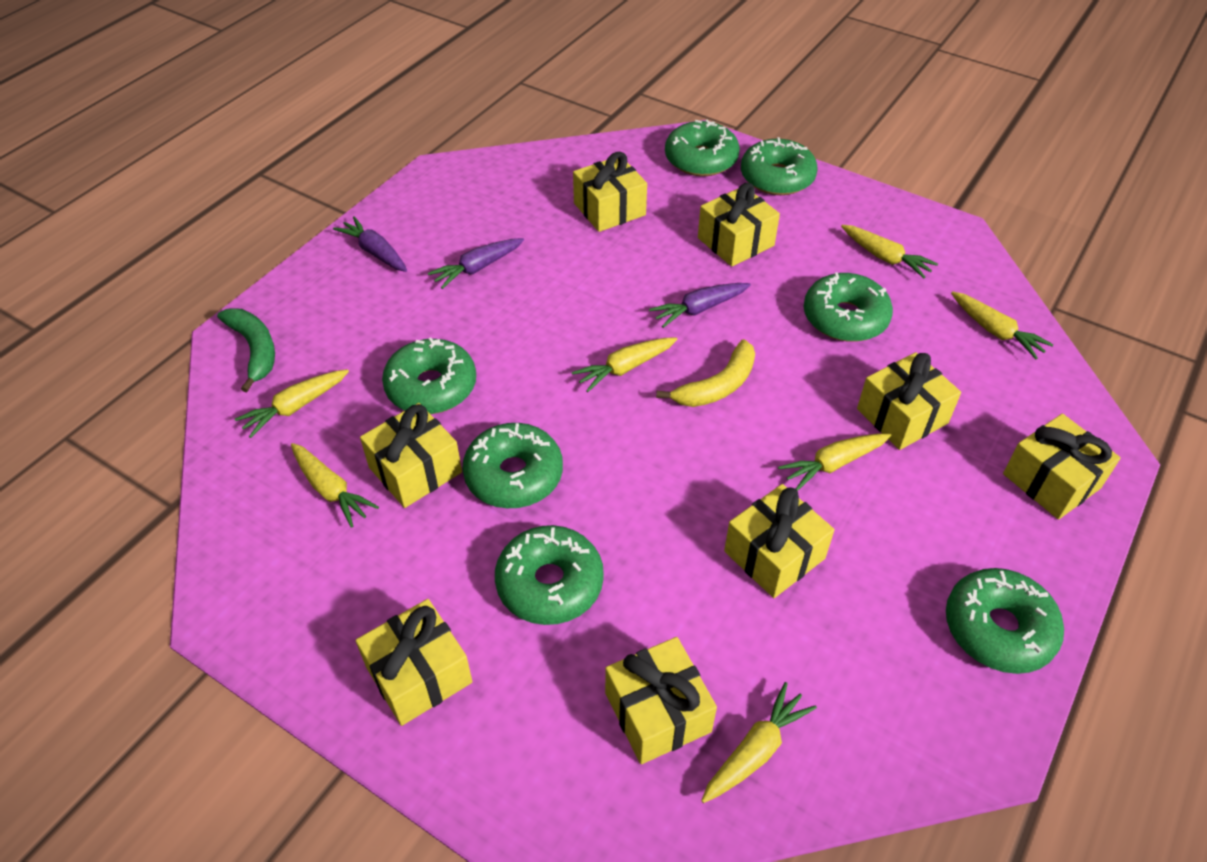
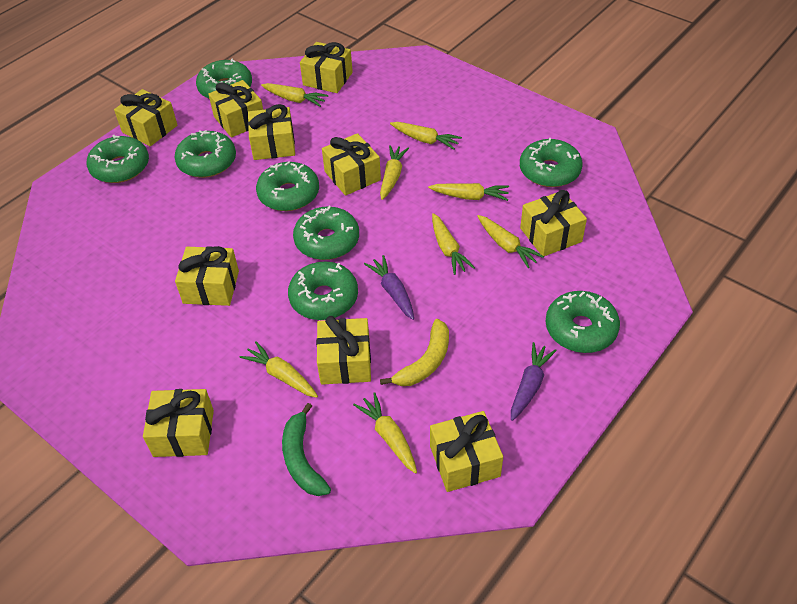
green donut: 7 -> 8
purple carrot: 3 -> 2
yellow carrot: 7 -> 8
yellow gift: 8 -> 10

